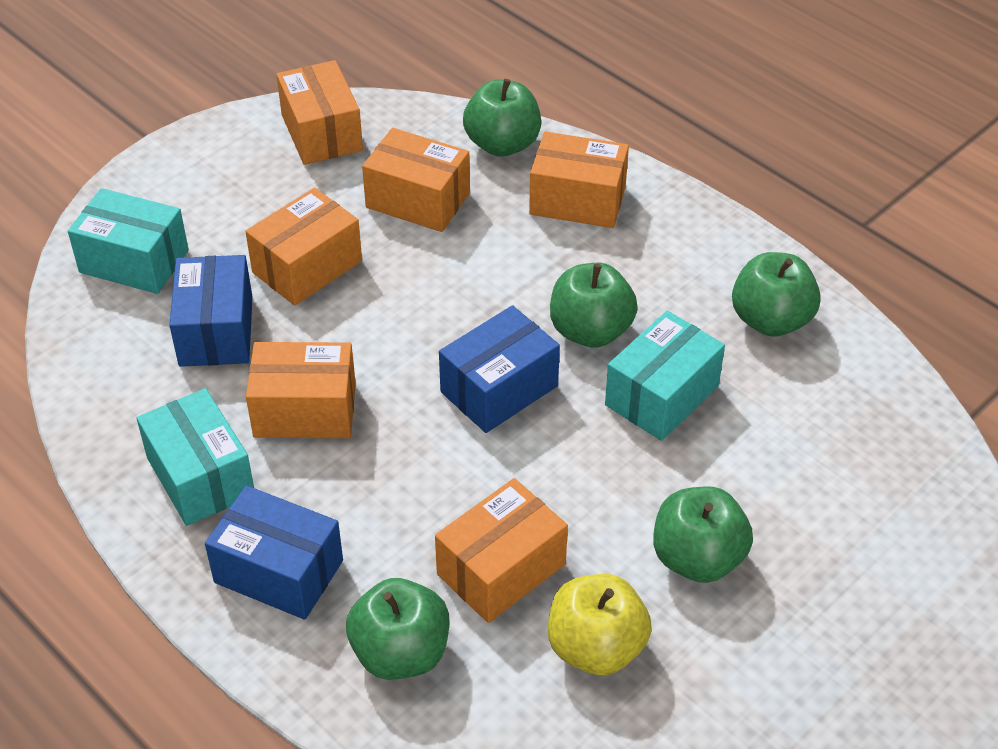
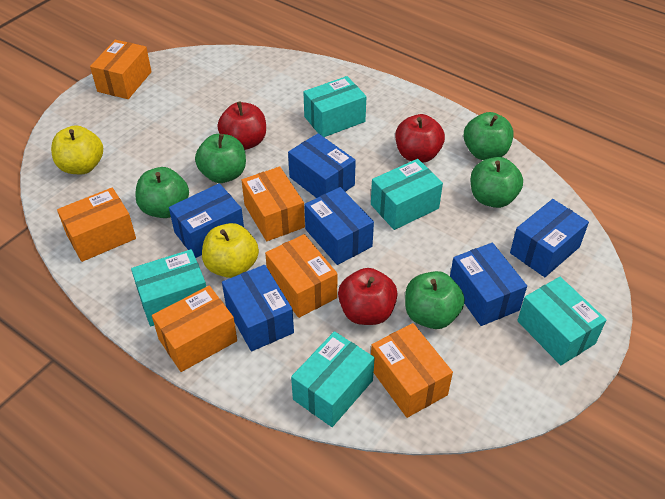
blue box: 3 -> 6
red apple: 0 -> 3
turquoise box: 3 -> 5
yellow apple: 1 -> 2

